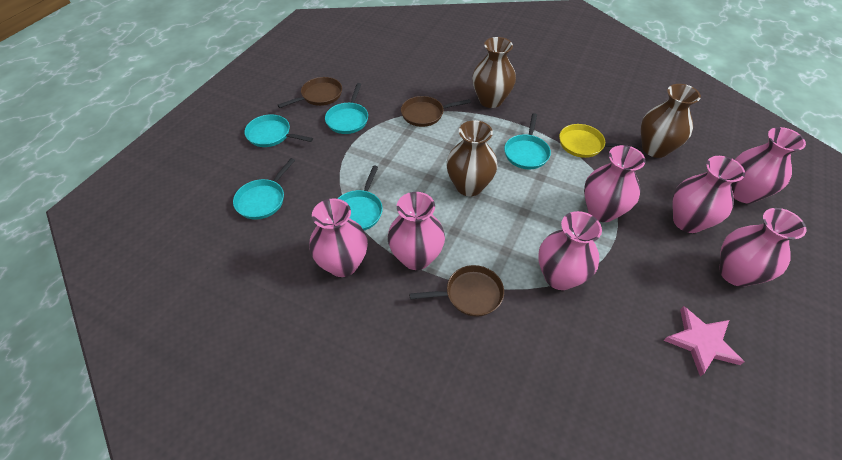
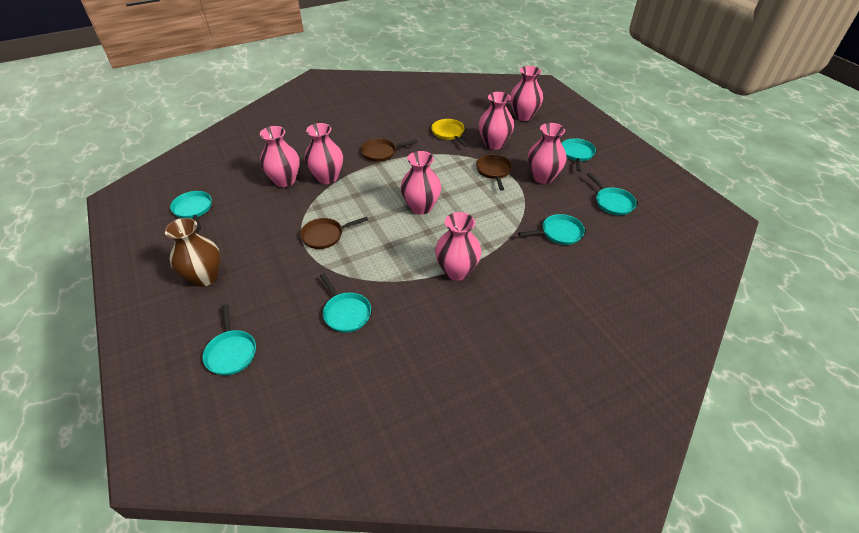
brown vase: 3 -> 1
pink star: 1 -> 0
turquoise pan: 5 -> 6

